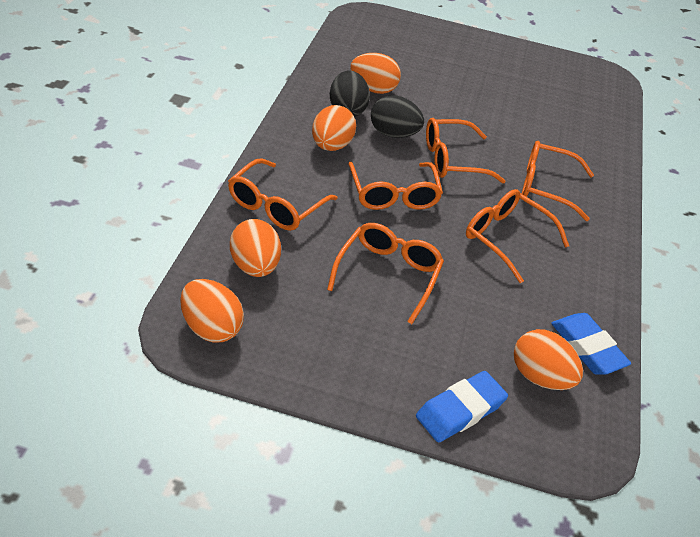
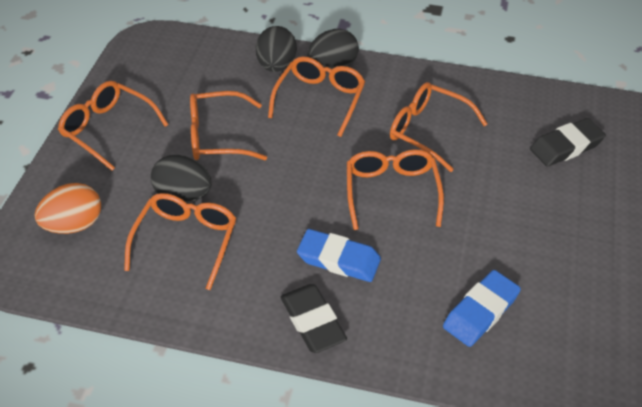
black egg: 2 -> 3
black eraser: 0 -> 2
orange egg: 5 -> 1

